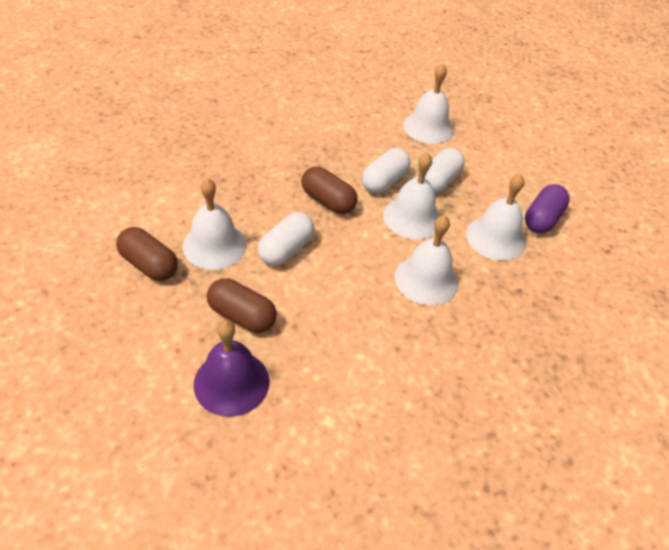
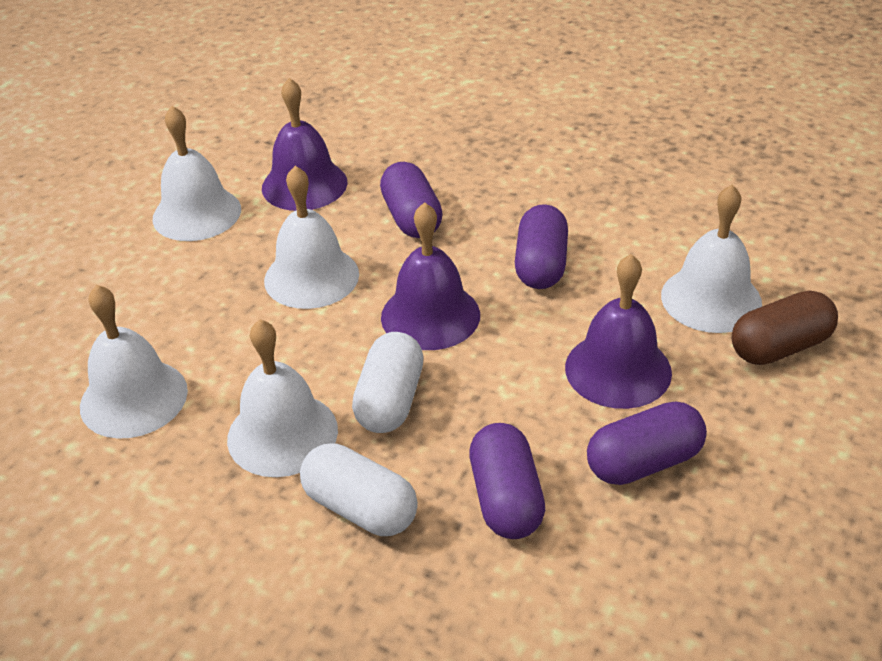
brown capsule: 3 -> 1
purple bell: 1 -> 3
purple capsule: 1 -> 4
white capsule: 3 -> 2

